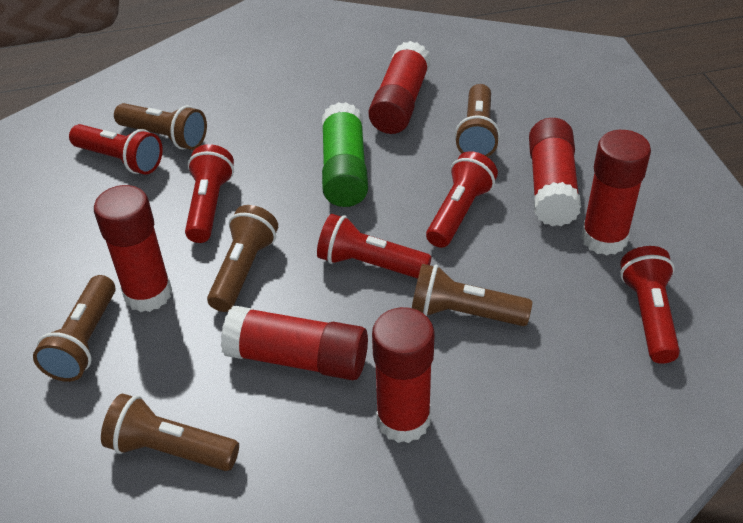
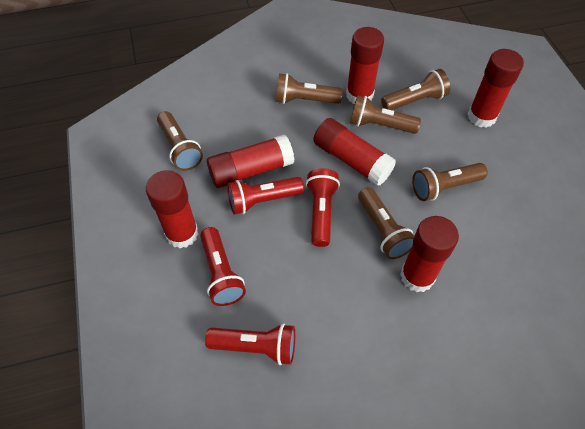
green glue stick: 1 -> 0
red flashlight: 5 -> 4

